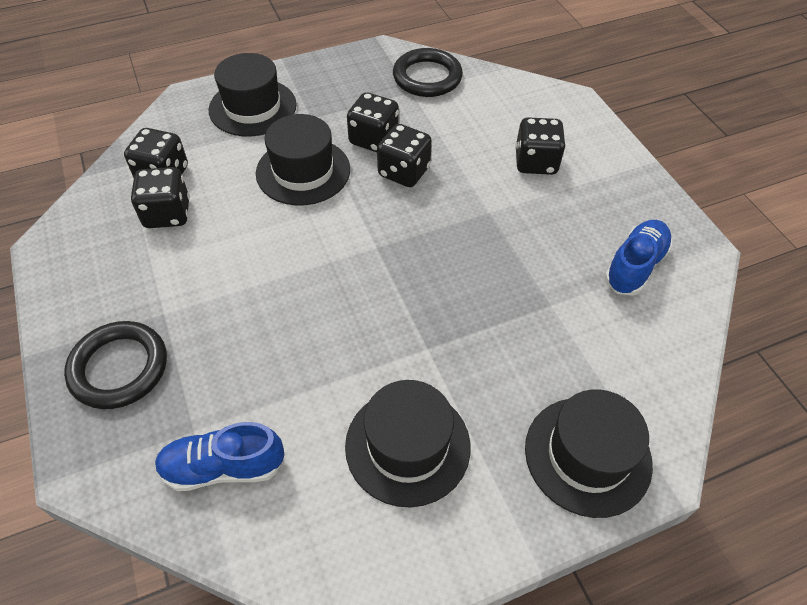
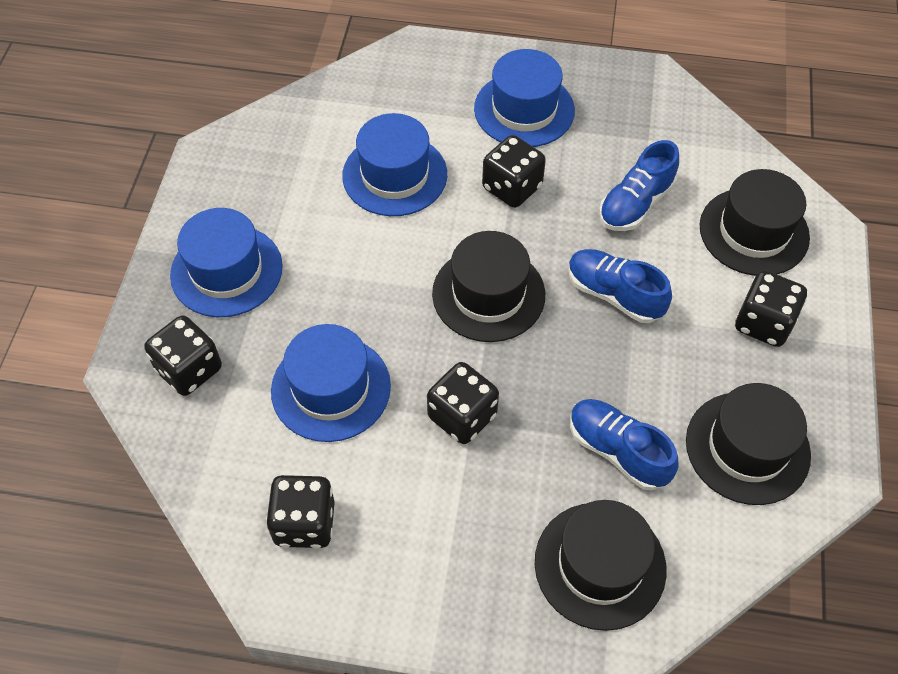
black ring: 2 -> 0
blue hat: 0 -> 4
blue shoe: 2 -> 3

